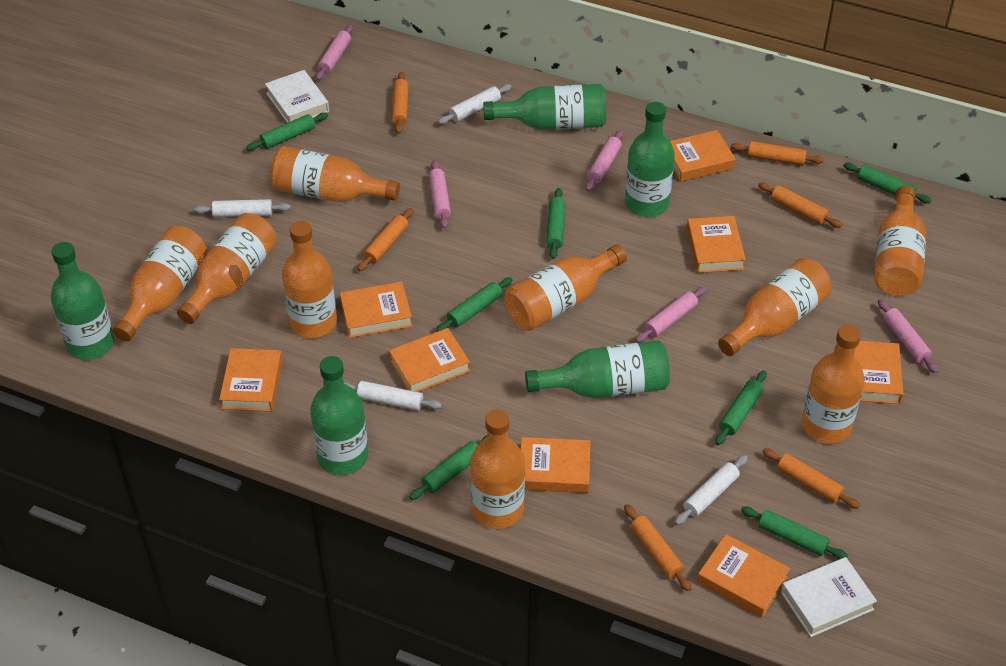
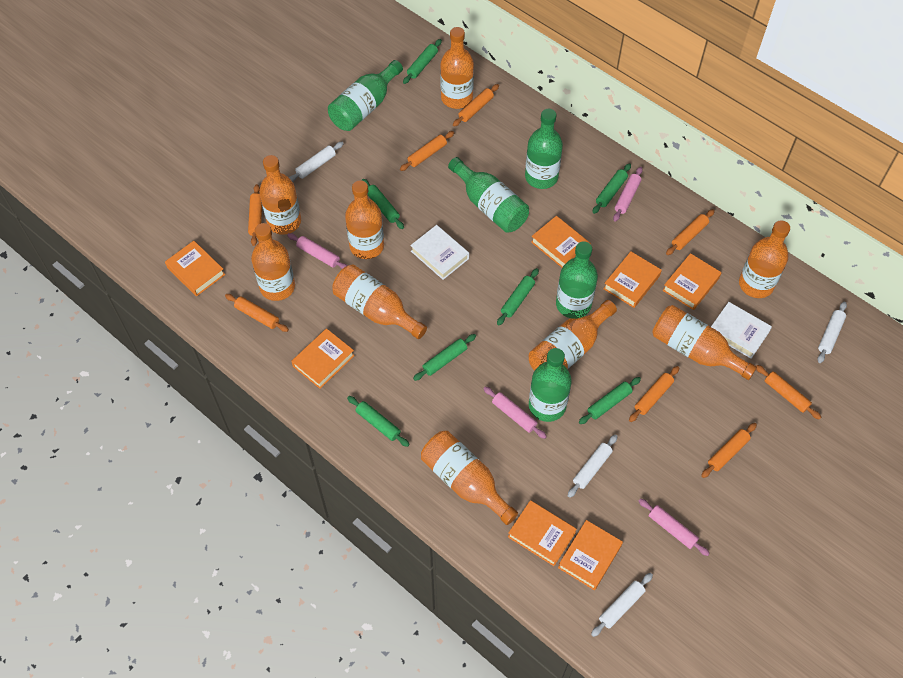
orange book: 8 -> 7
orange rolling pin: 6 -> 8
pink rolling pin: 5 -> 4

